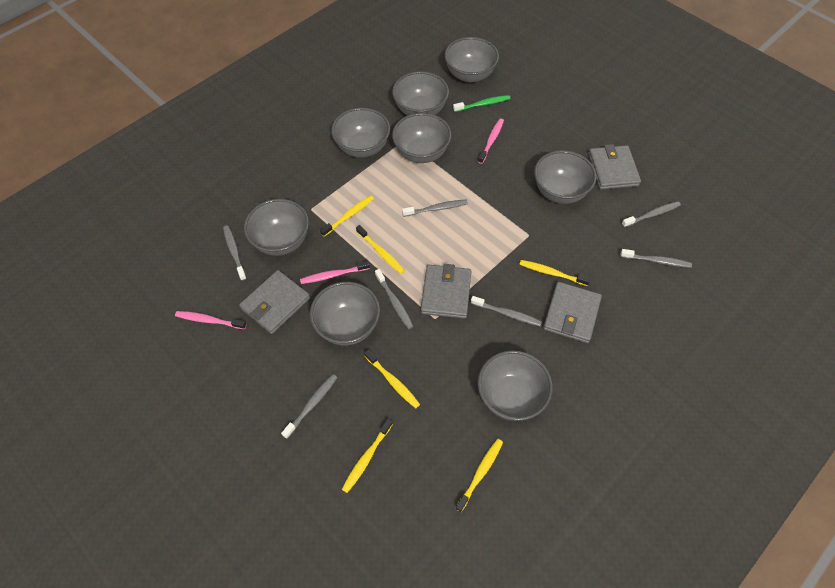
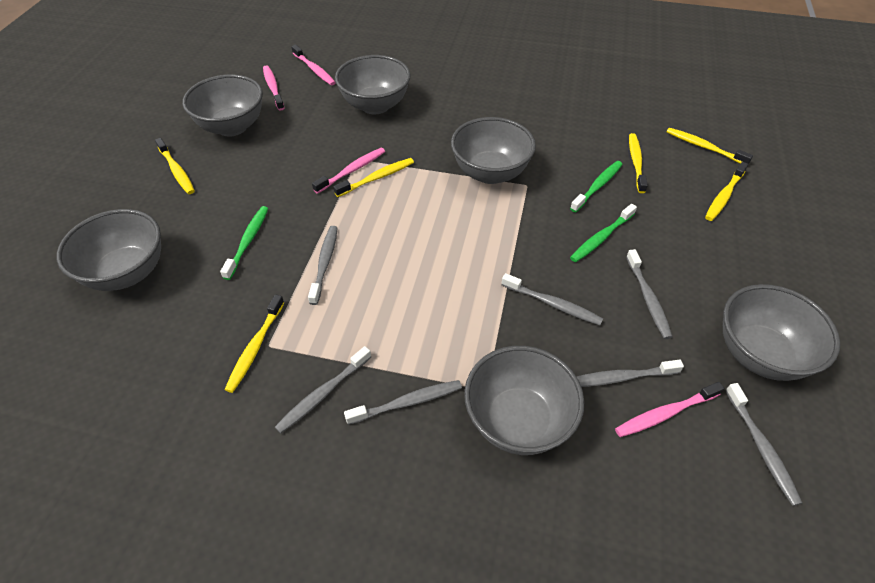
green toothbrush: 1 -> 3
grey bowl: 8 -> 6
grey wallet: 4 -> 0
pink toothbrush: 3 -> 4

